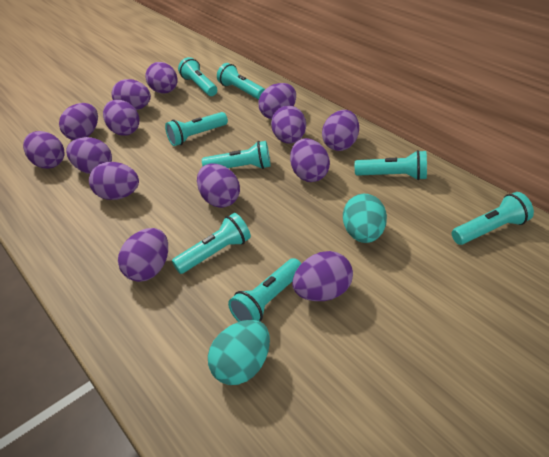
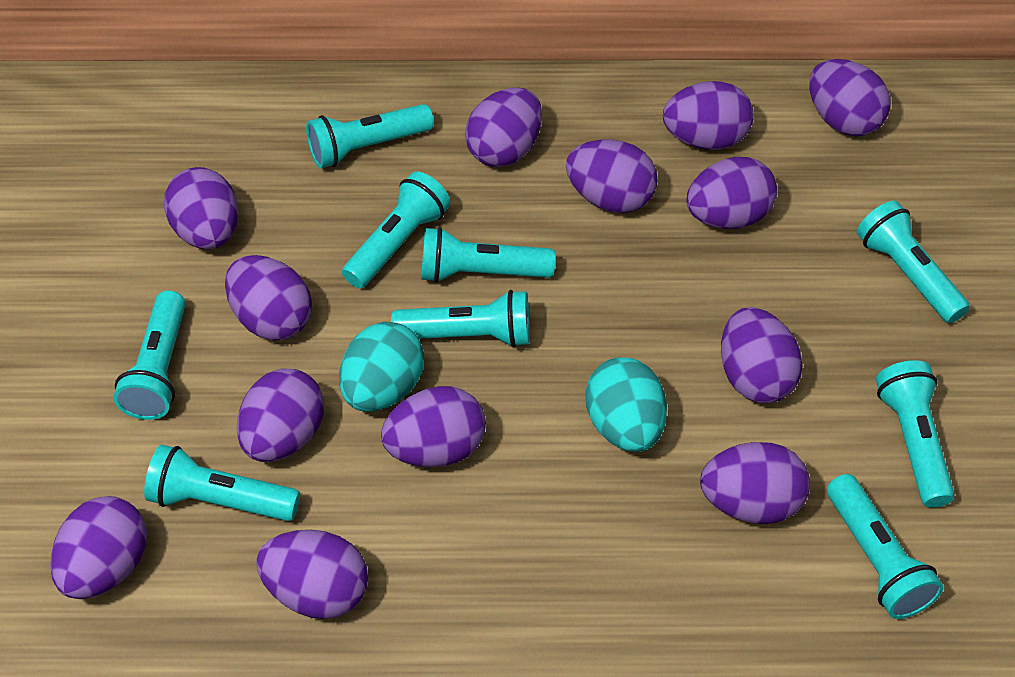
purple egg: 14 -> 13
turquoise flashlight: 8 -> 9

